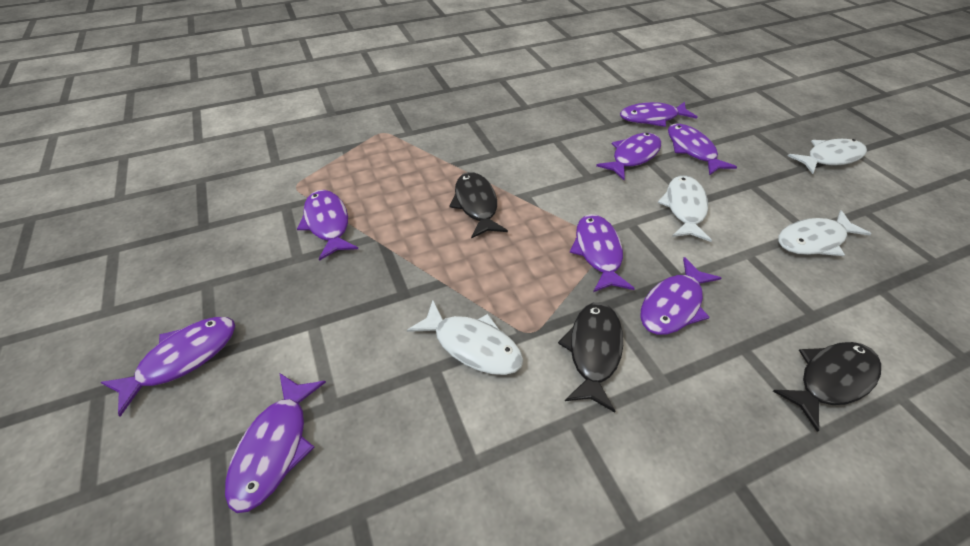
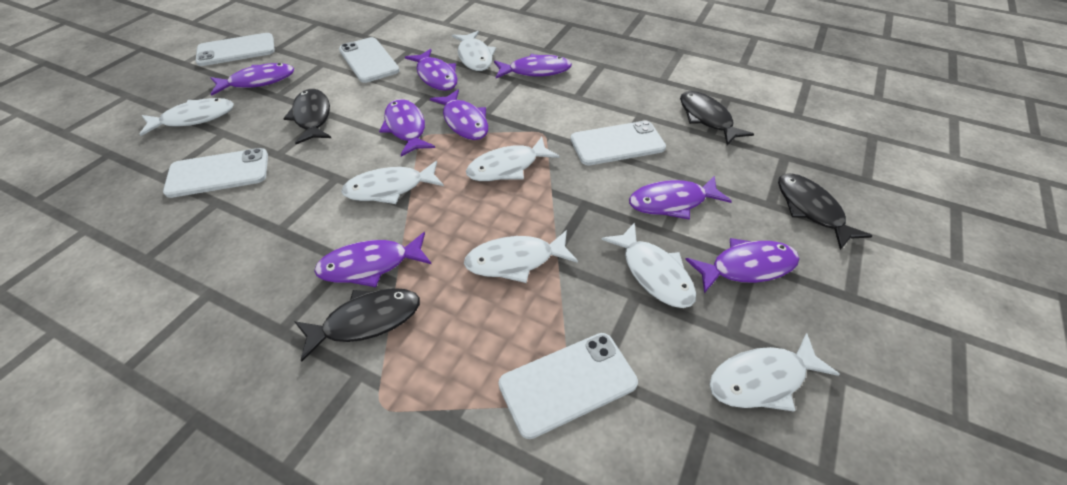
black fish: 3 -> 4
white fish: 4 -> 7
white phone: 0 -> 5

